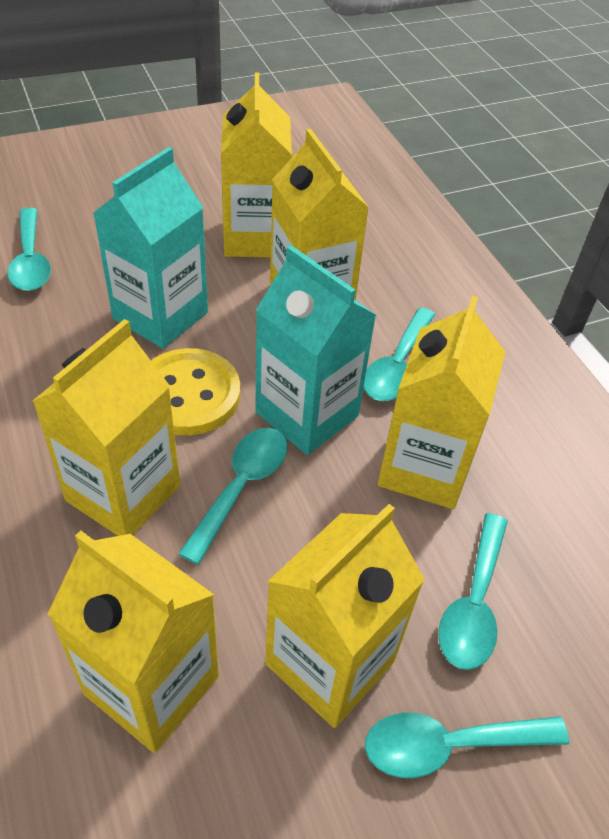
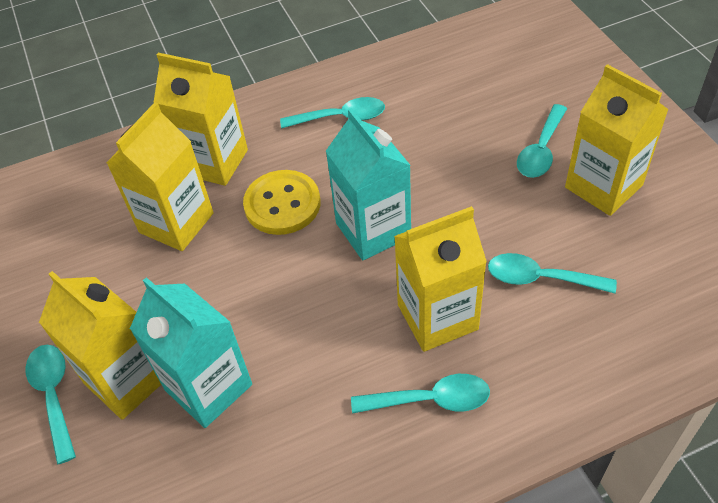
yellow carton: 6 -> 5

